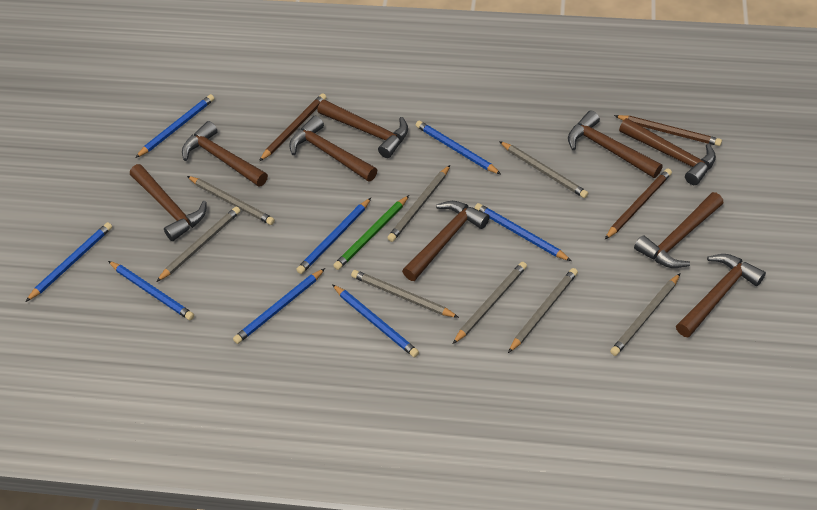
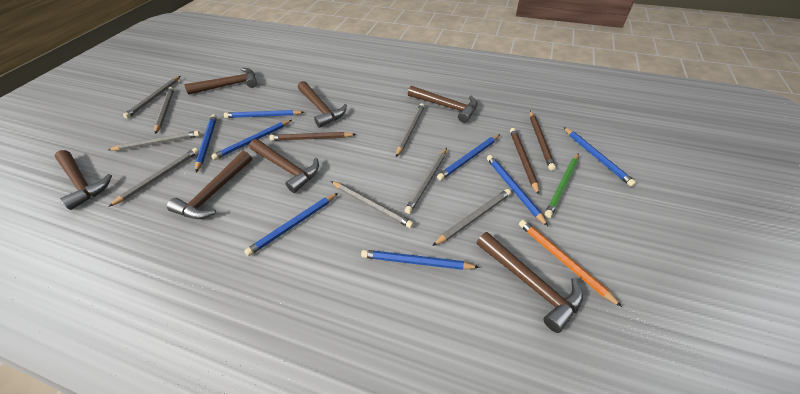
brown hammer: 9 -> 7
orange pencil: 0 -> 1

